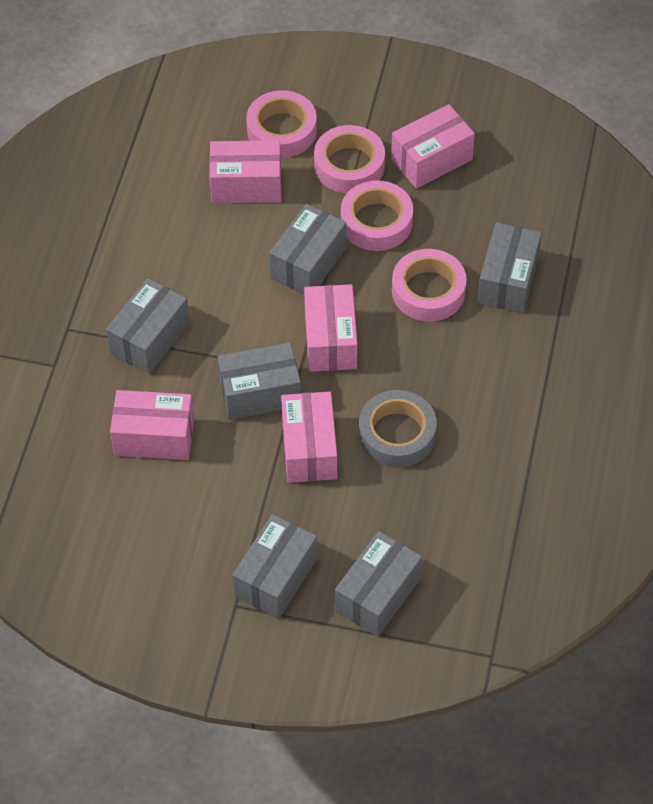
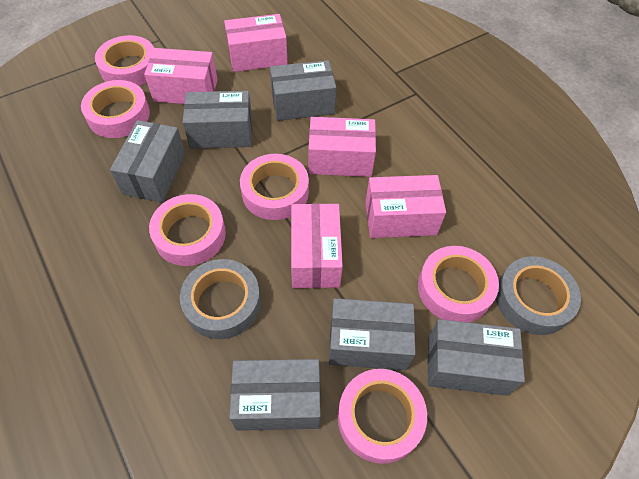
grey tape: 1 -> 2
pink tape: 4 -> 6

